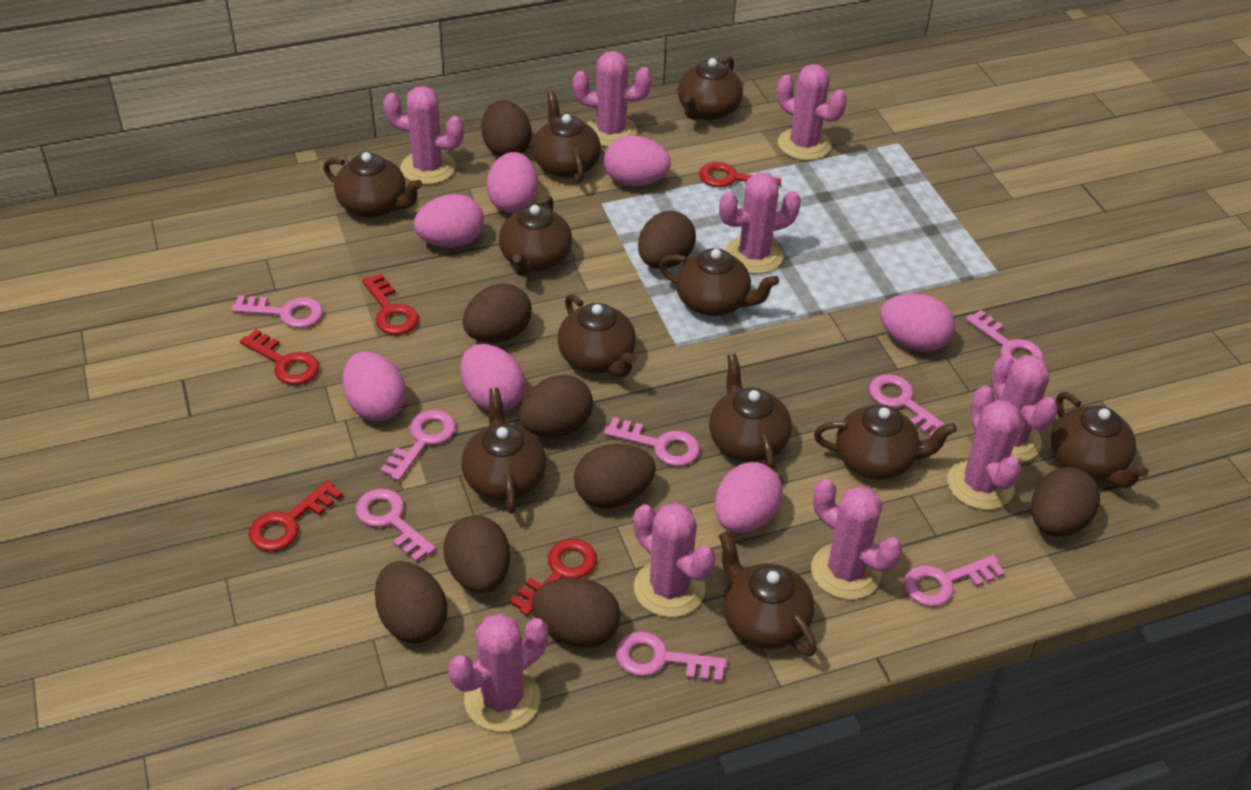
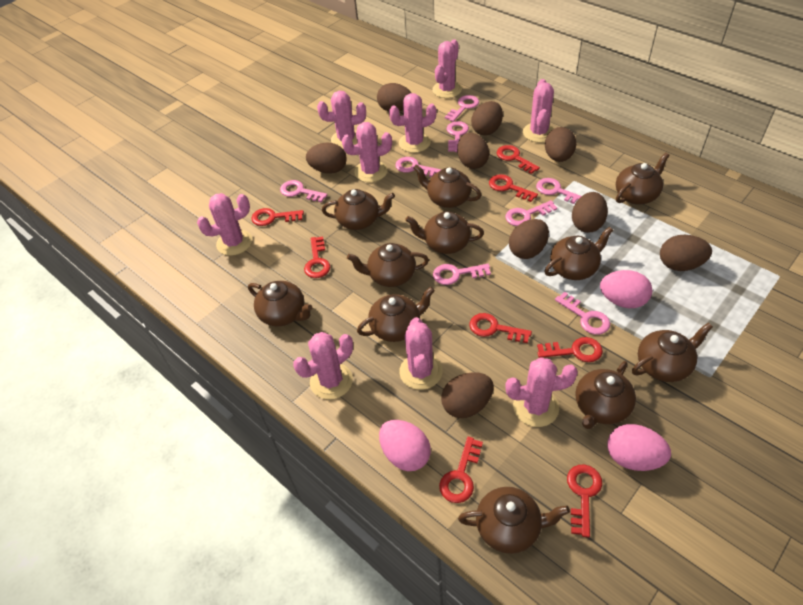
pink egg: 7 -> 3
red key: 5 -> 8

